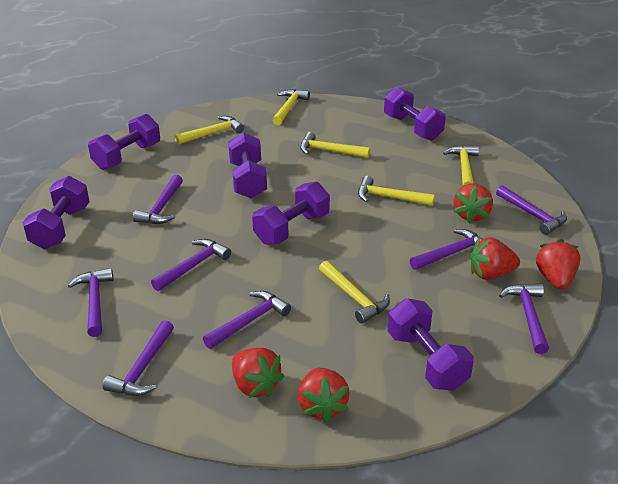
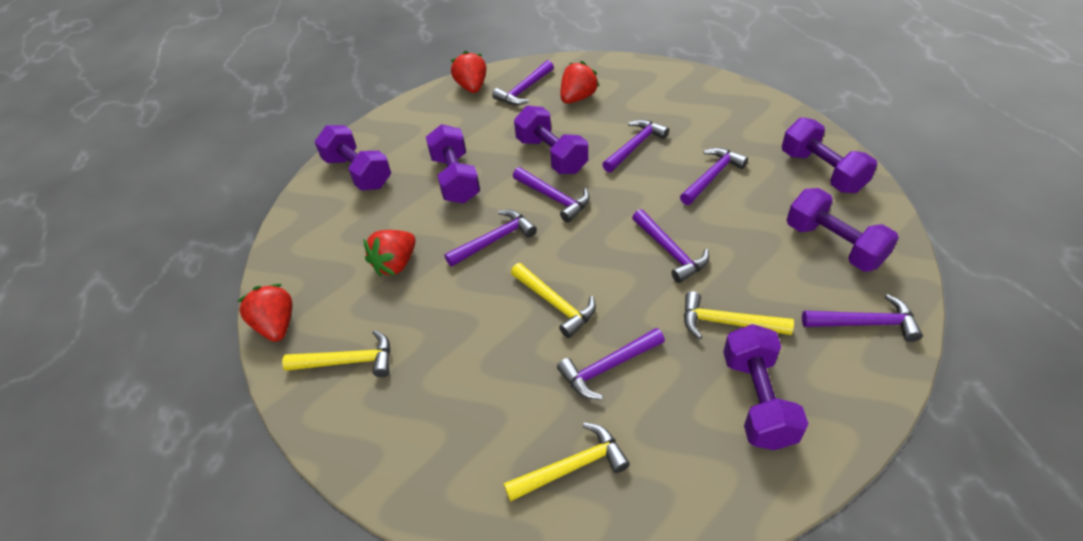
red strawberry: 5 -> 4
yellow hammer: 6 -> 4

